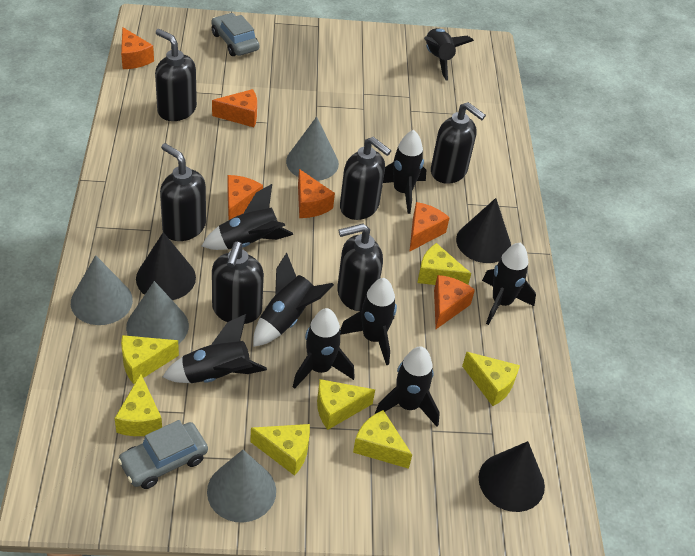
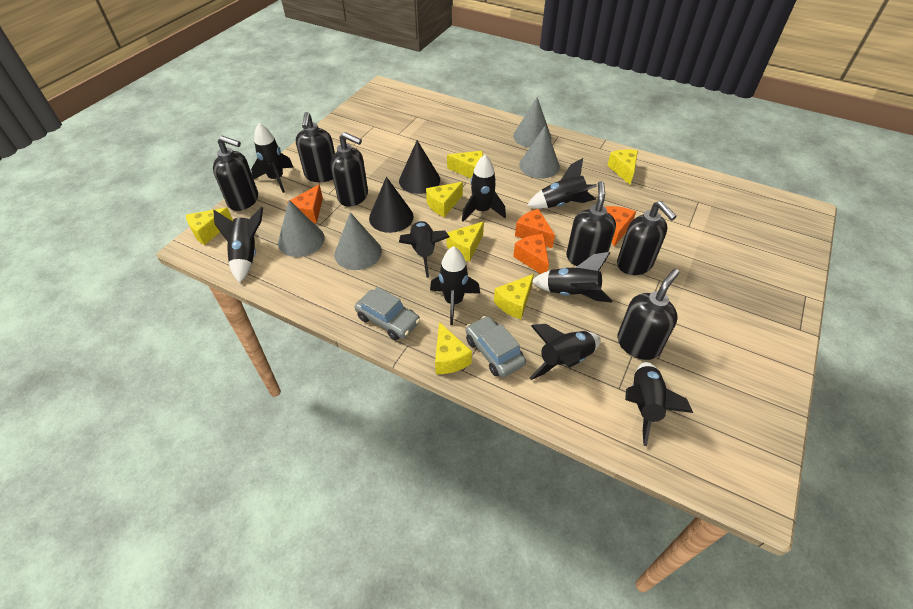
black cone: 3 -> 2
orange cheese: 6 -> 4

